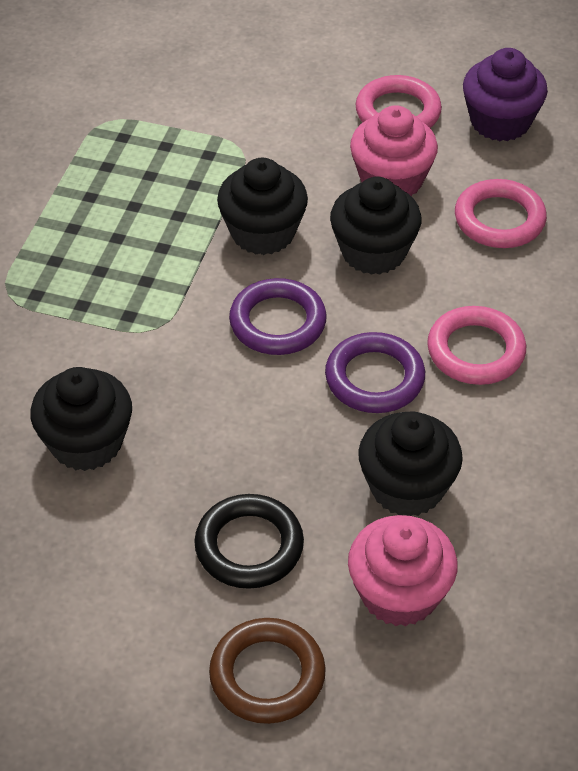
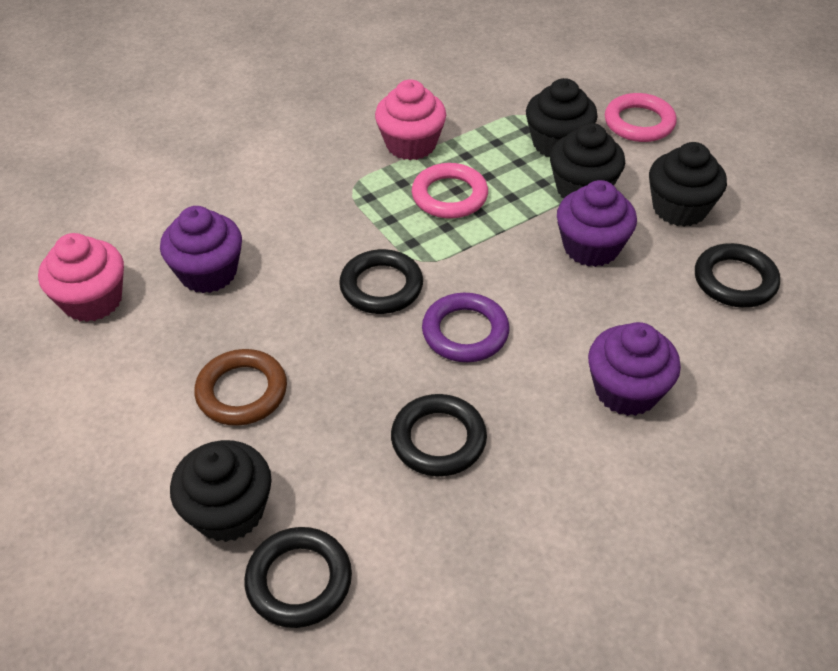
black ring: 1 -> 4
pink ring: 3 -> 2
purple cupcake: 1 -> 3
purple ring: 2 -> 1

